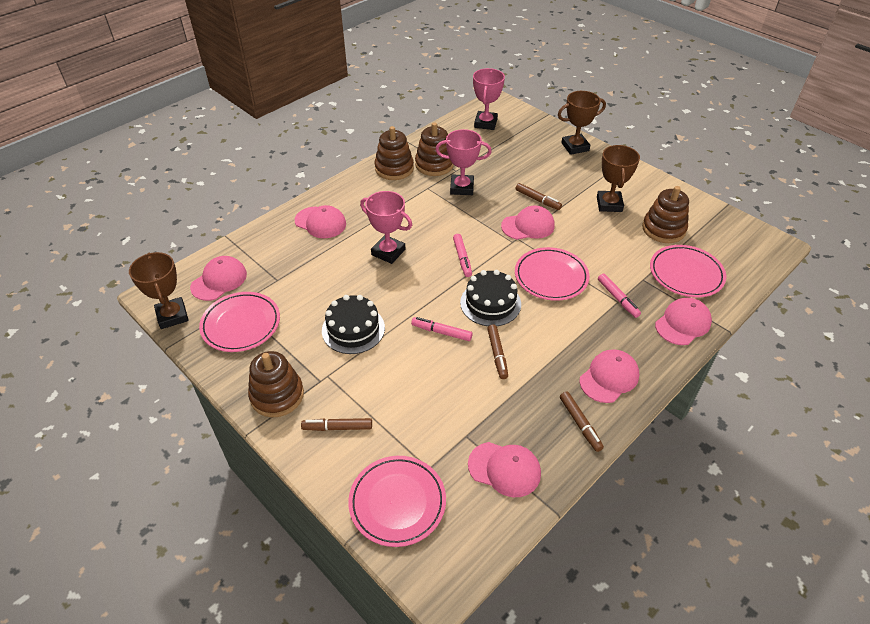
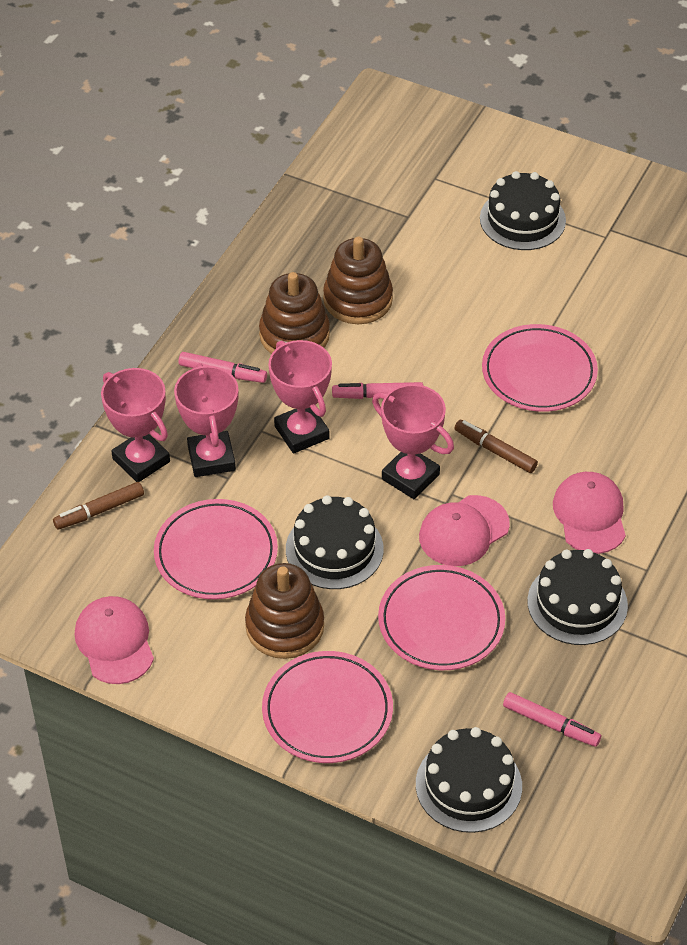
black cake: 2 -> 4
brown marker: 4 -> 2
brown stacking toy: 4 -> 3
brown trophy: 3 -> 0
pink cap: 6 -> 3
pink trophy: 3 -> 4

